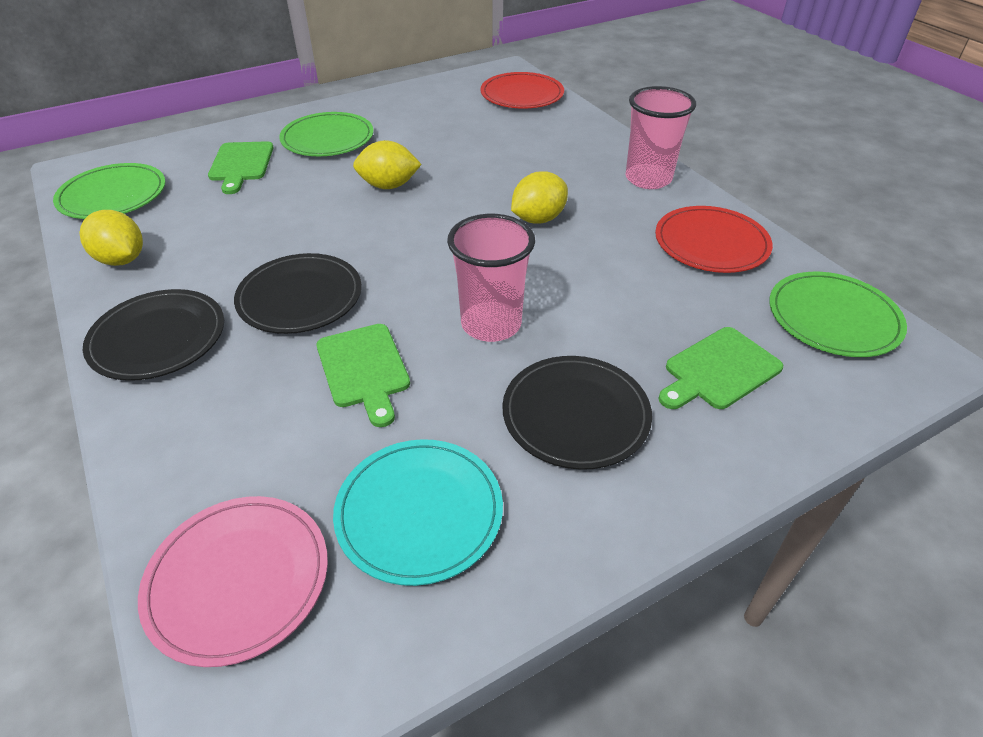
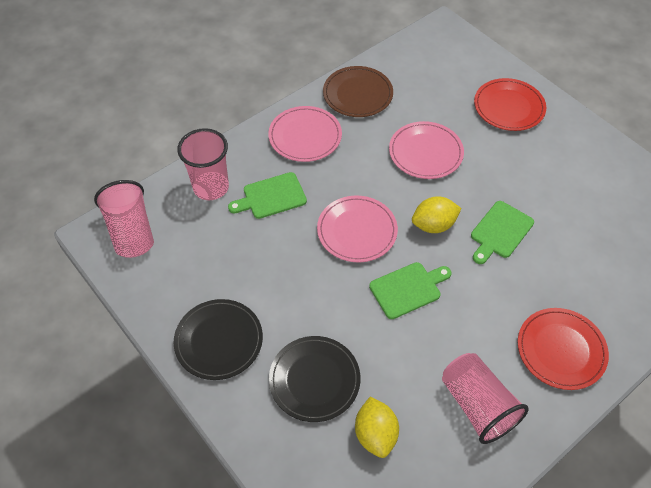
black plate: 3 -> 2
brown plate: 0 -> 1
green plate: 3 -> 0
pink cup: 2 -> 3
pink plate: 1 -> 3
turquoise plate: 1 -> 0
yellow lemon: 3 -> 2

